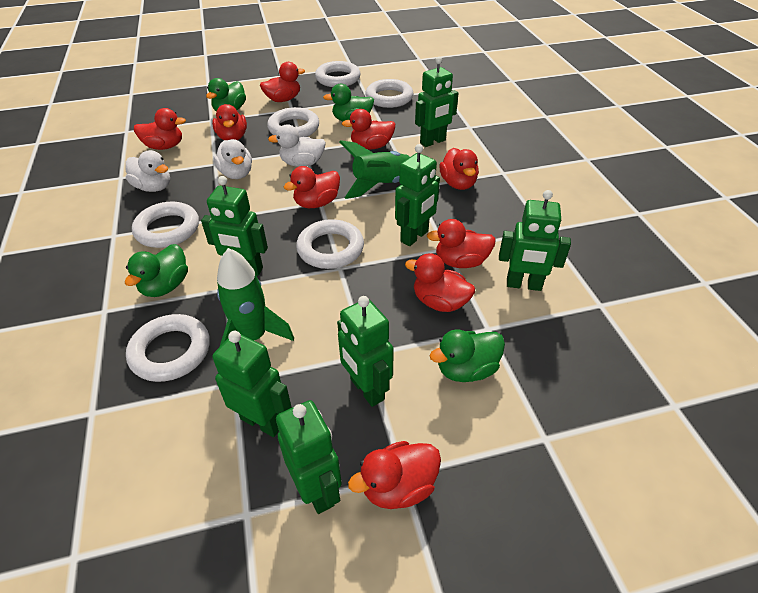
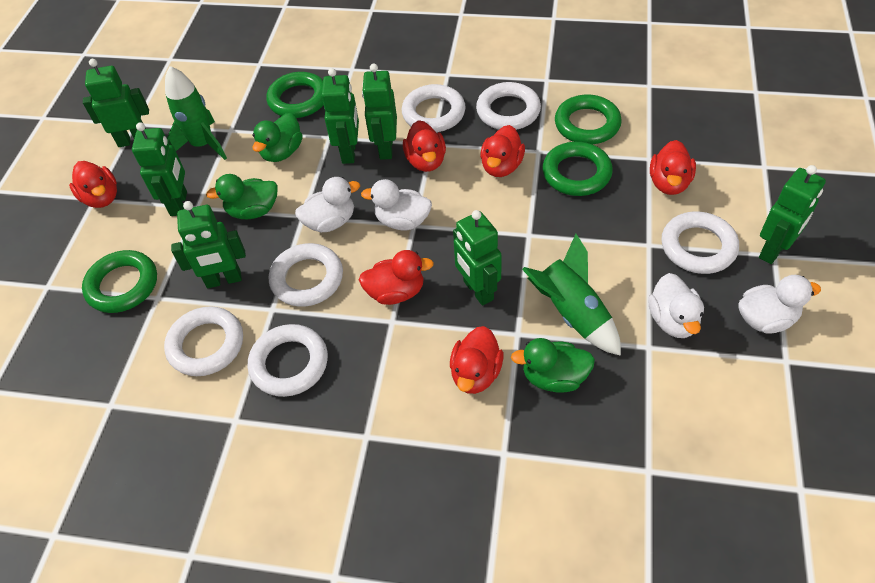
green duck: 4 -> 3
green ring: 0 -> 4
red duck: 9 -> 6
white duck: 3 -> 4

